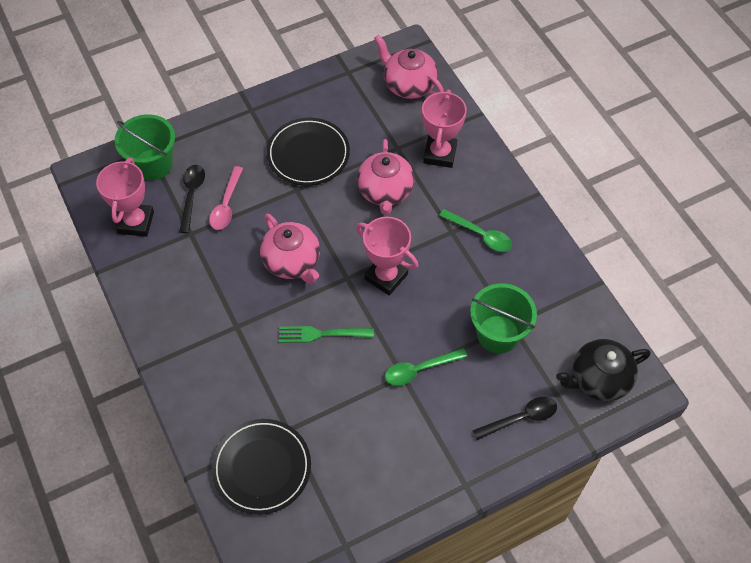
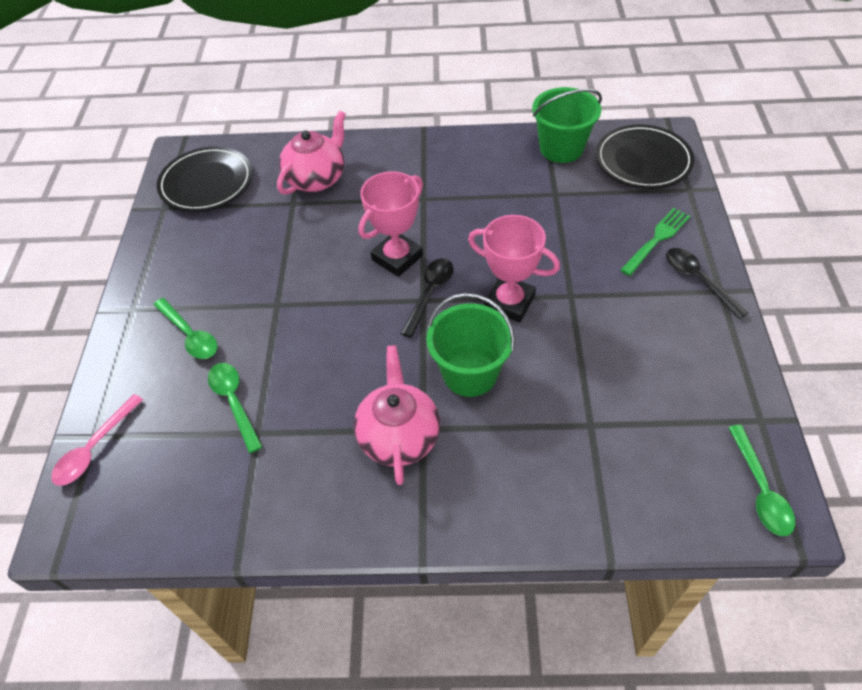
black teapot: 1 -> 0
green spoon: 2 -> 3
pink teapot: 3 -> 2
pink trophy: 3 -> 2

